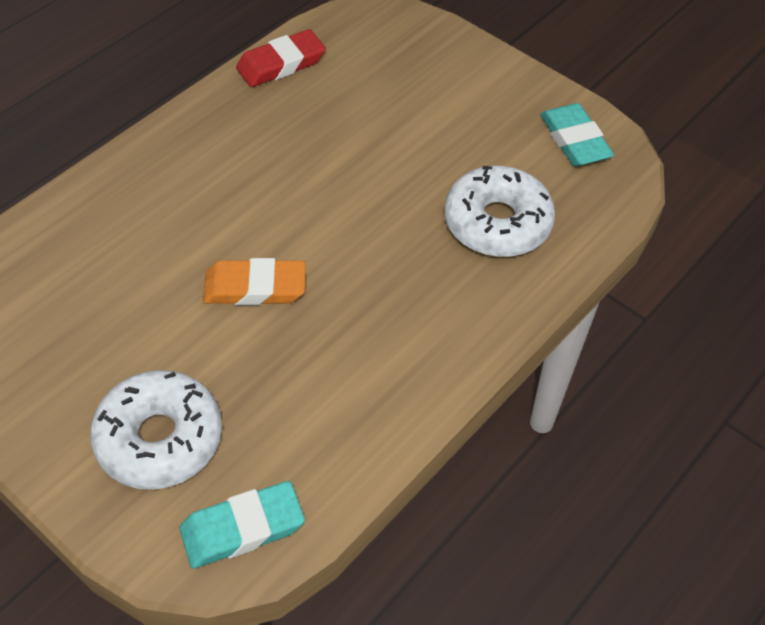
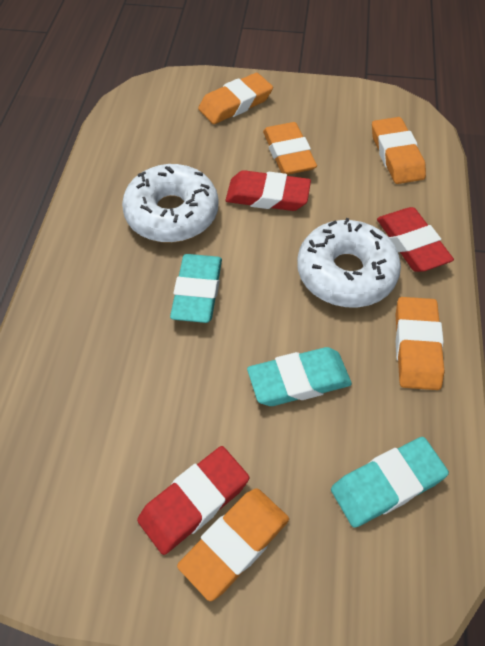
orange eraser: 1 -> 5
red eraser: 1 -> 3
turquoise eraser: 2 -> 3

